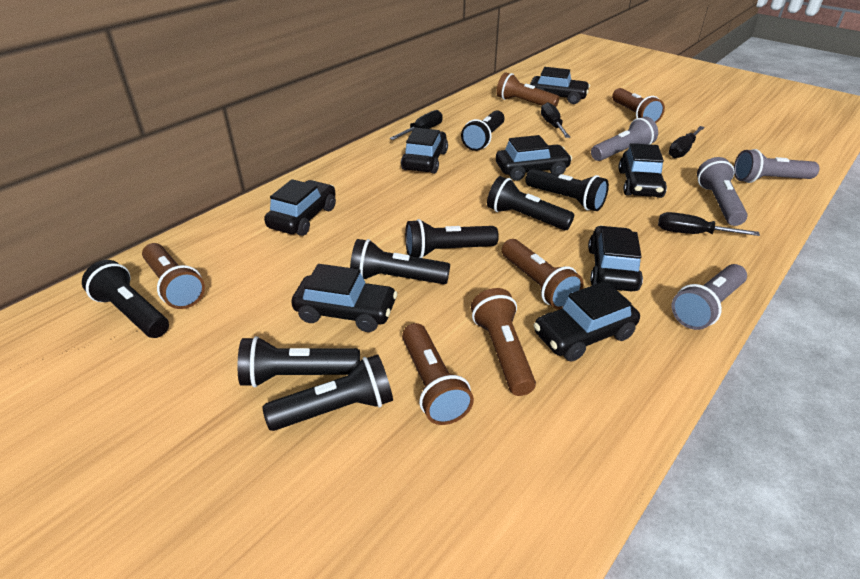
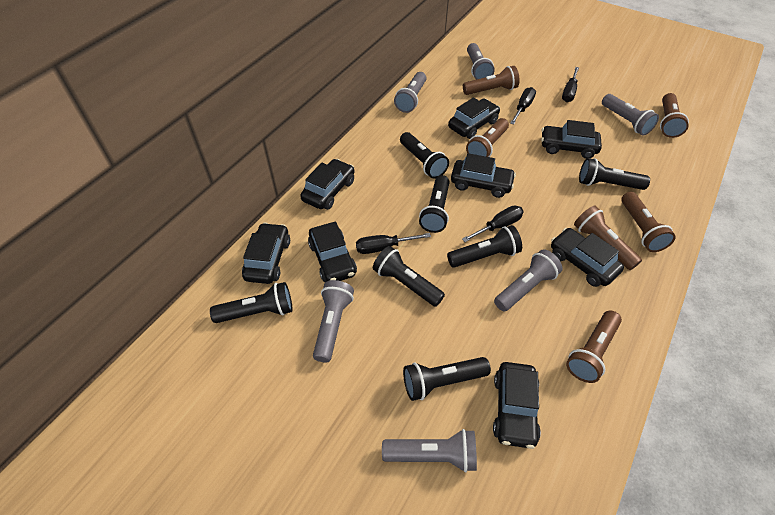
black flashlight: 8 -> 7
grey flashlight: 4 -> 6

